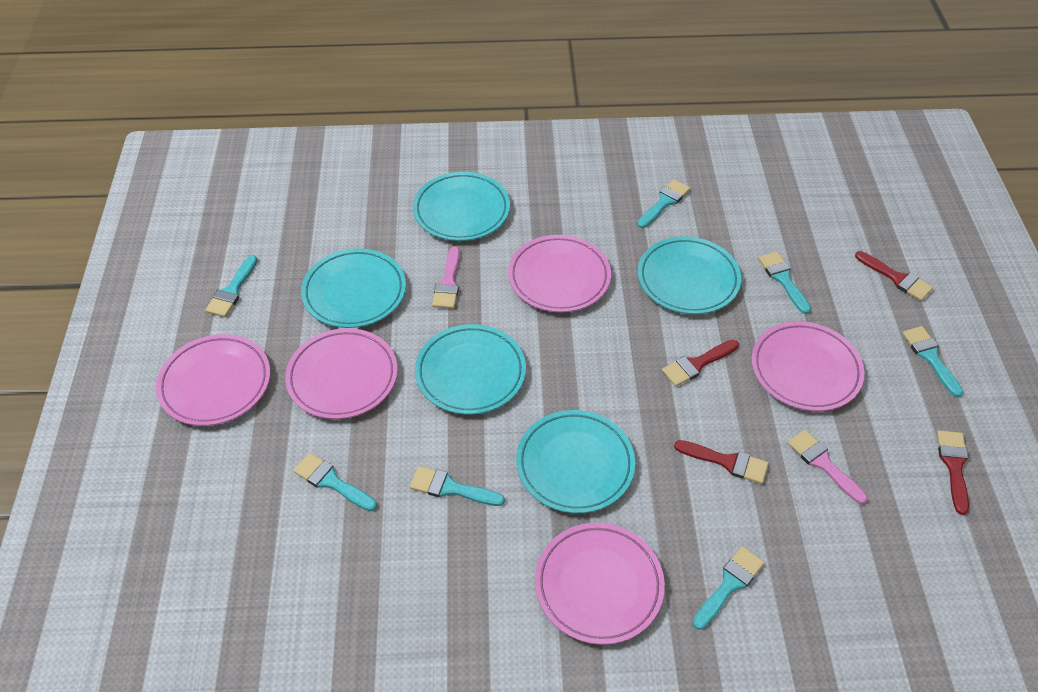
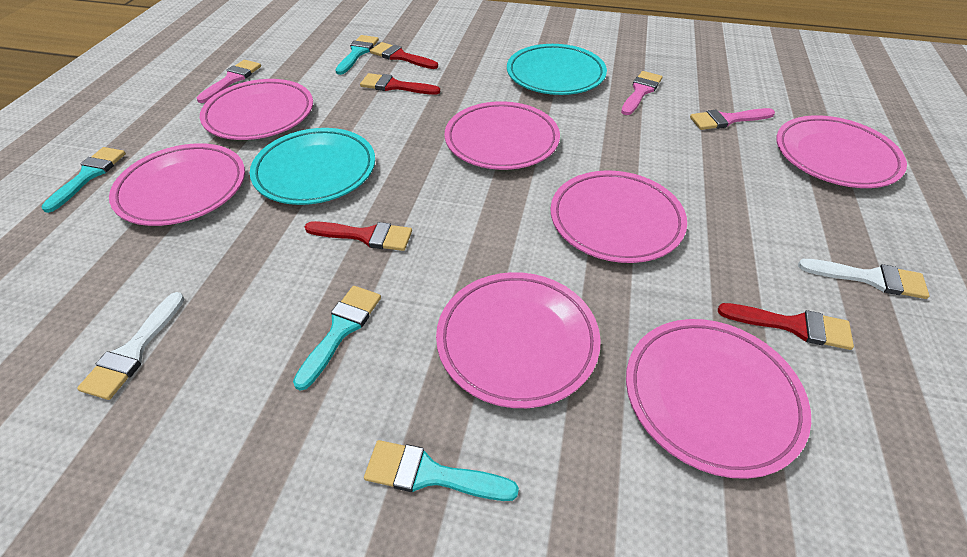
pink brush: 2 -> 3
pink plate: 5 -> 7
turquoise brush: 7 -> 4
turquoise plate: 5 -> 2
white brush: 0 -> 2

